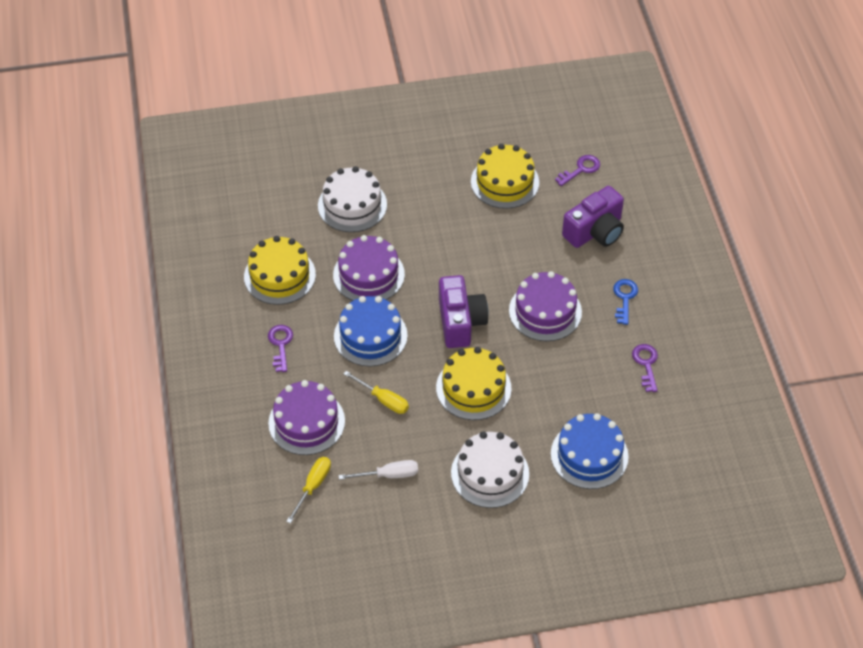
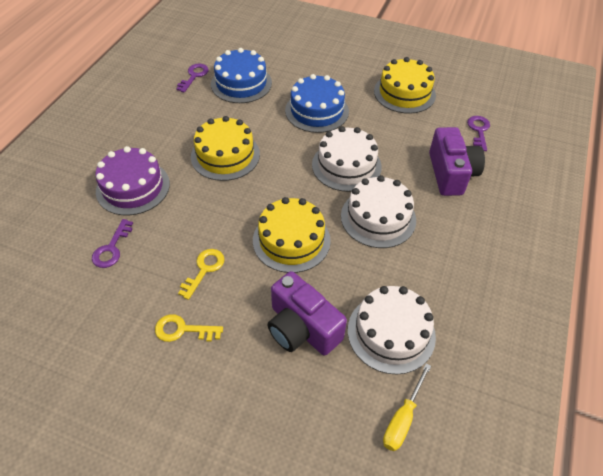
blue key: 1 -> 0
purple cake: 3 -> 1
white cake: 2 -> 3
white screwdriver: 1 -> 0
yellow key: 0 -> 2
yellow screwdriver: 2 -> 1

